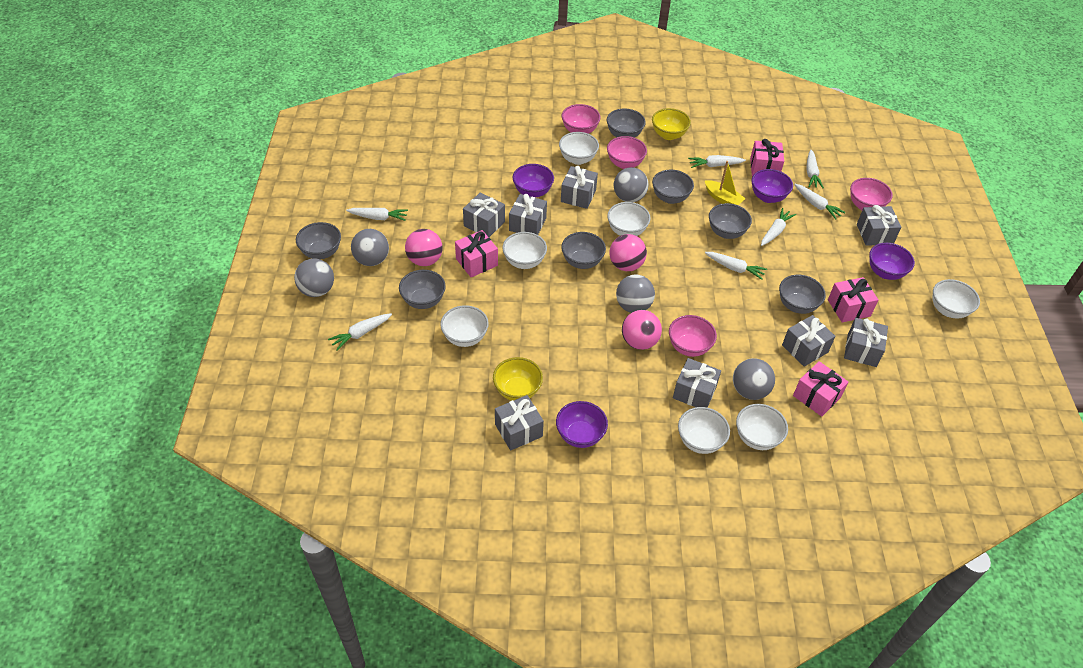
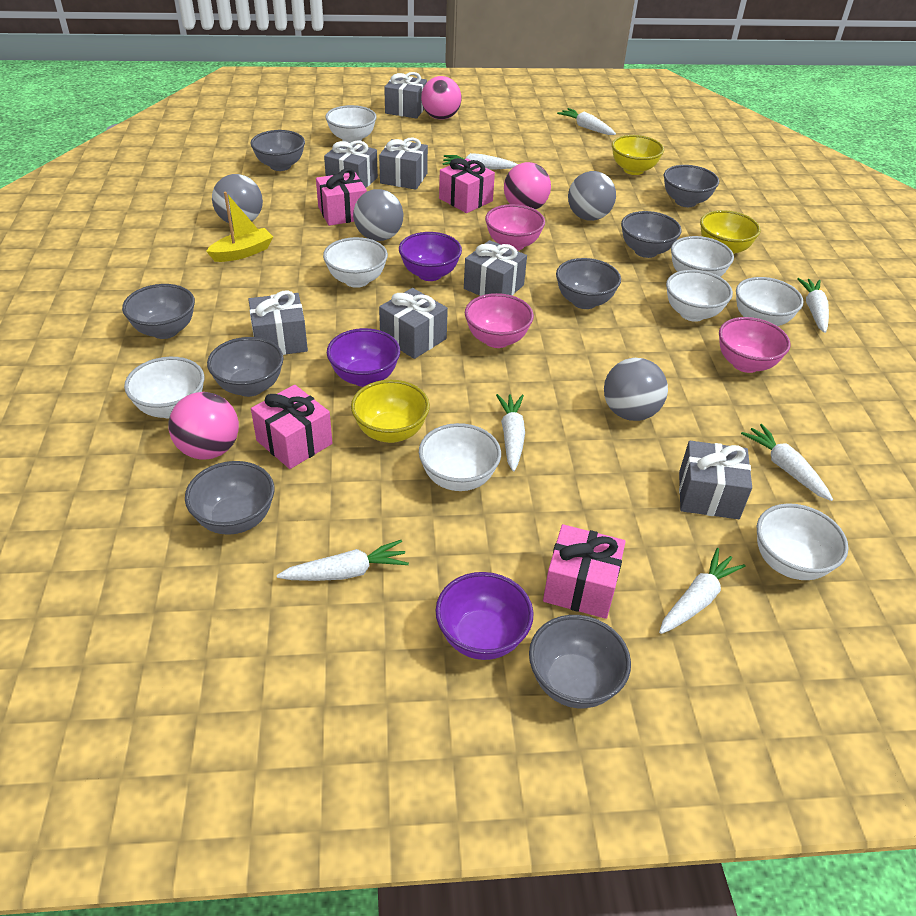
grey ball: 5 -> 4
grey bowl: 7 -> 8
grey gift: 8 -> 7
pink bowl: 4 -> 3
purple bowl: 4 -> 3
white bowl: 7 -> 8
yellow bowl: 2 -> 3

